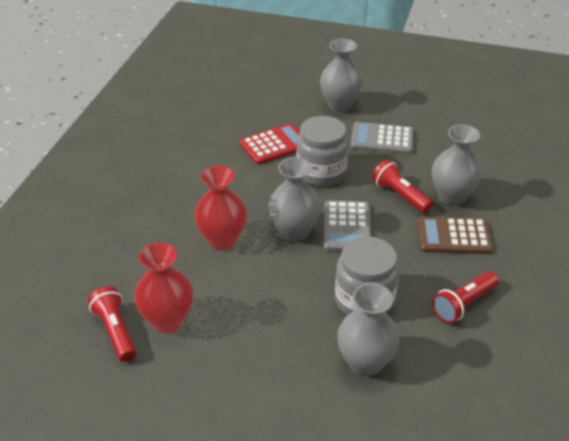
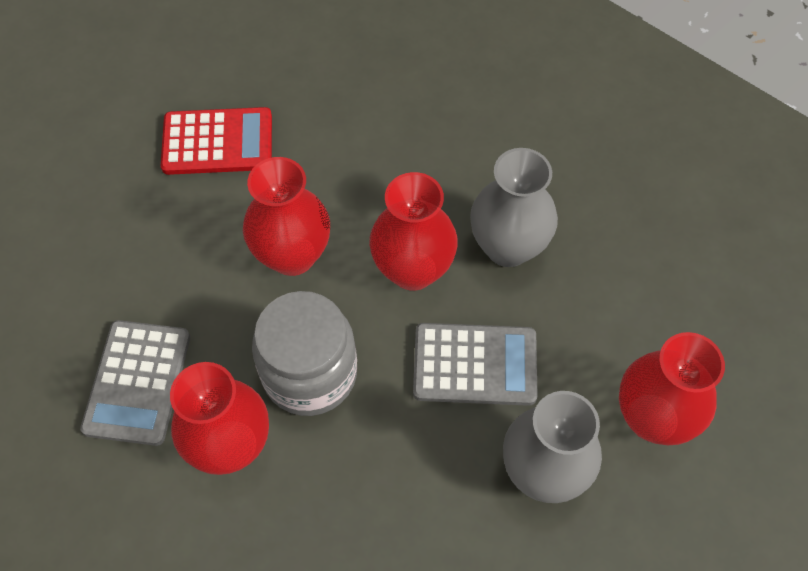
brown calculator: 1 -> 0
grey jar: 2 -> 1
grey vase: 4 -> 2
red flashlight: 3 -> 0
red vase: 2 -> 4

